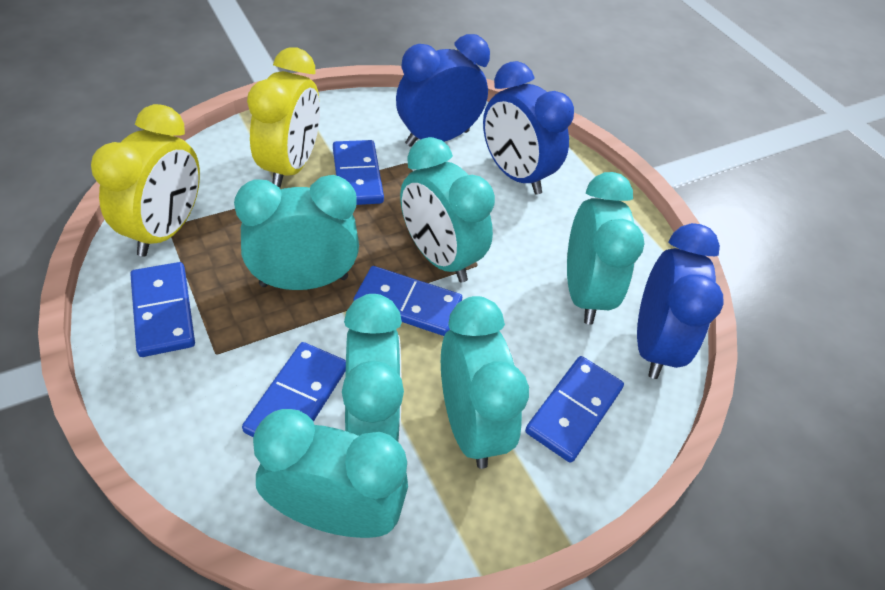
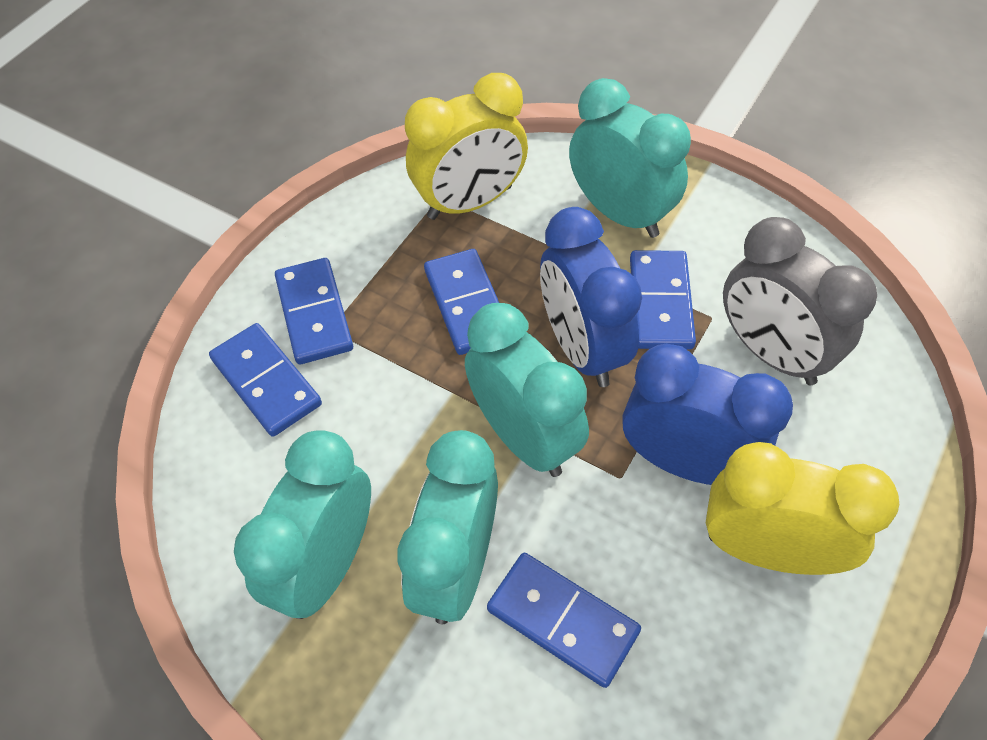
blue clock: 3 -> 2
grey clock: 0 -> 1
turquoise clock: 6 -> 4

